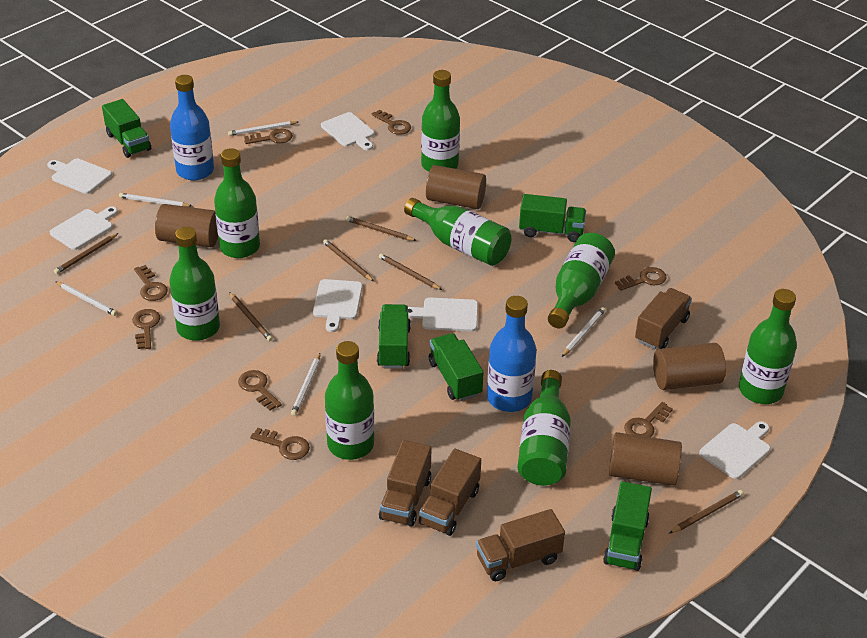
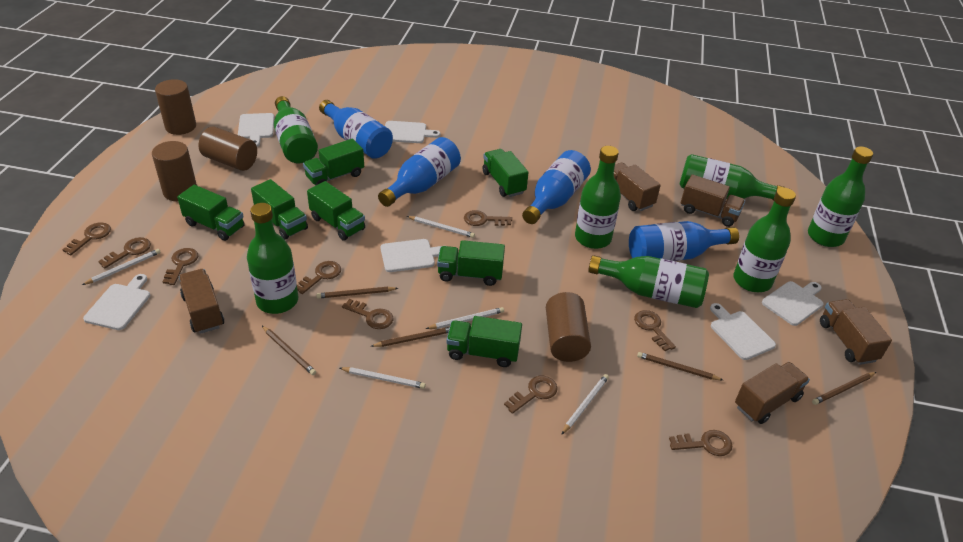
blue bottle: 2 -> 4
brown key: 8 -> 9
brown pencil: 6 -> 5
brown truck: 4 -> 5
green bottle: 8 -> 7
green truck: 5 -> 7

